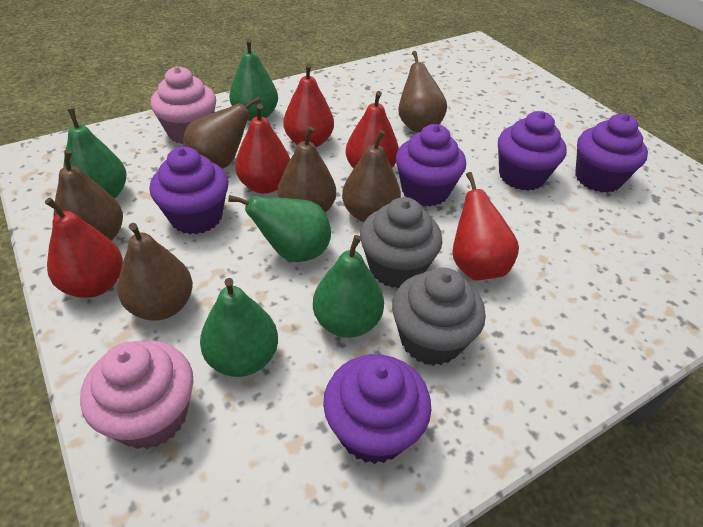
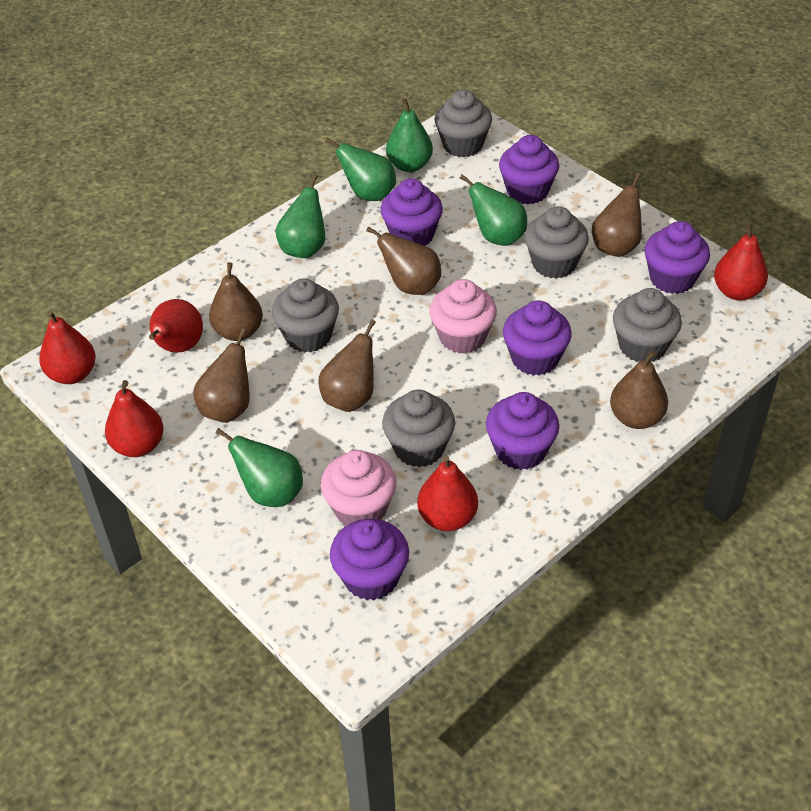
grey cupcake: 2 -> 5
purple cupcake: 5 -> 6

